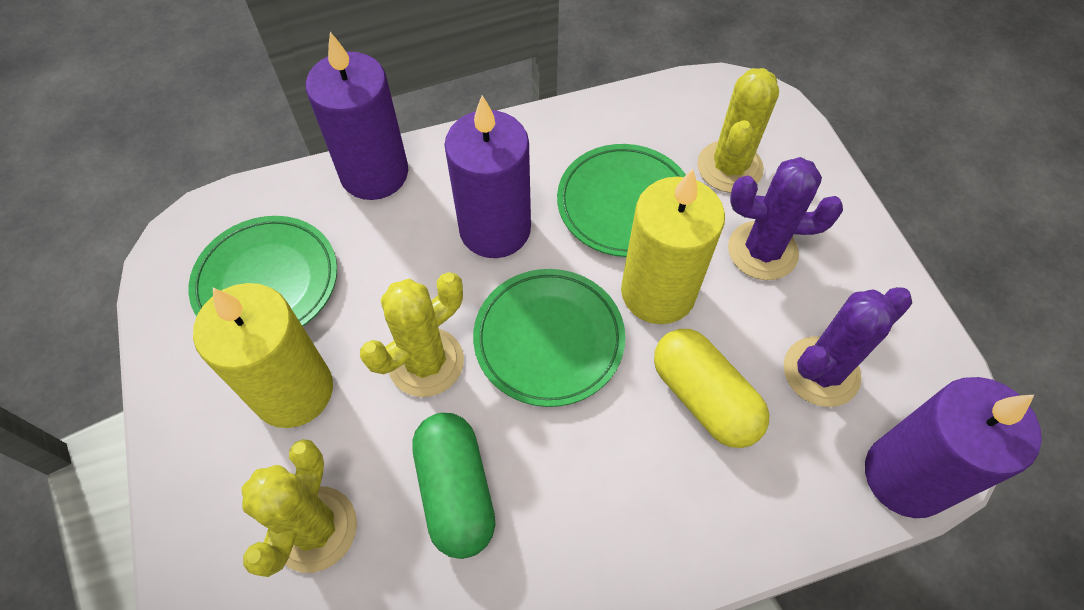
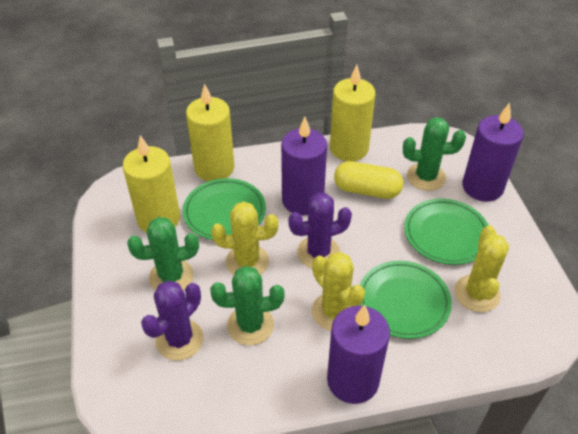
green cactus: 0 -> 3
green capsule: 1 -> 0
yellow candle: 2 -> 3

